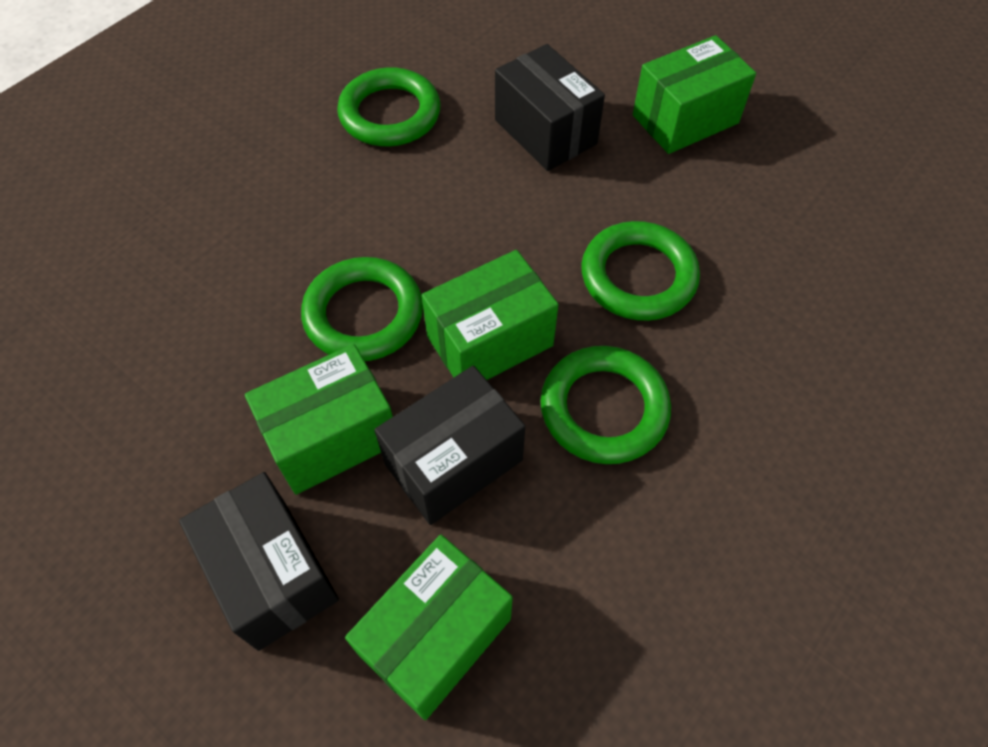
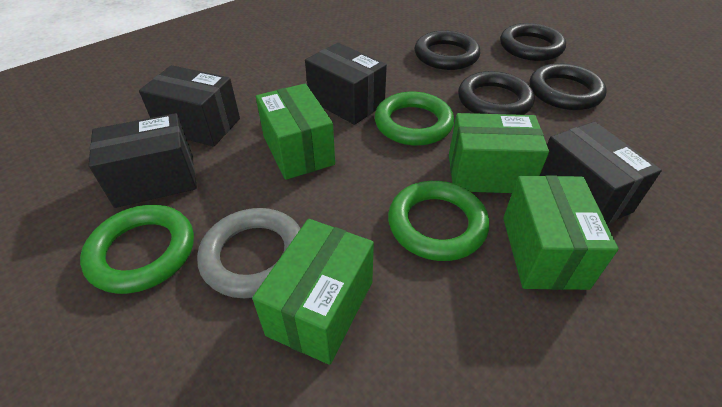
black box: 3 -> 4
black ring: 0 -> 4
green ring: 4 -> 3
grey ring: 0 -> 1

